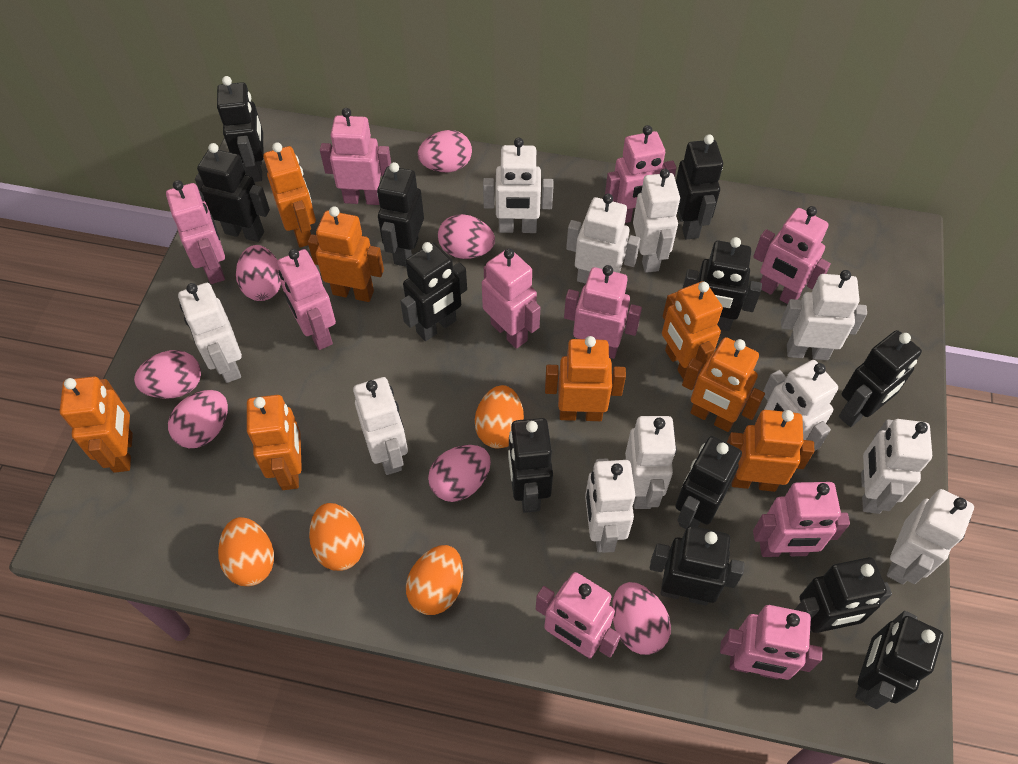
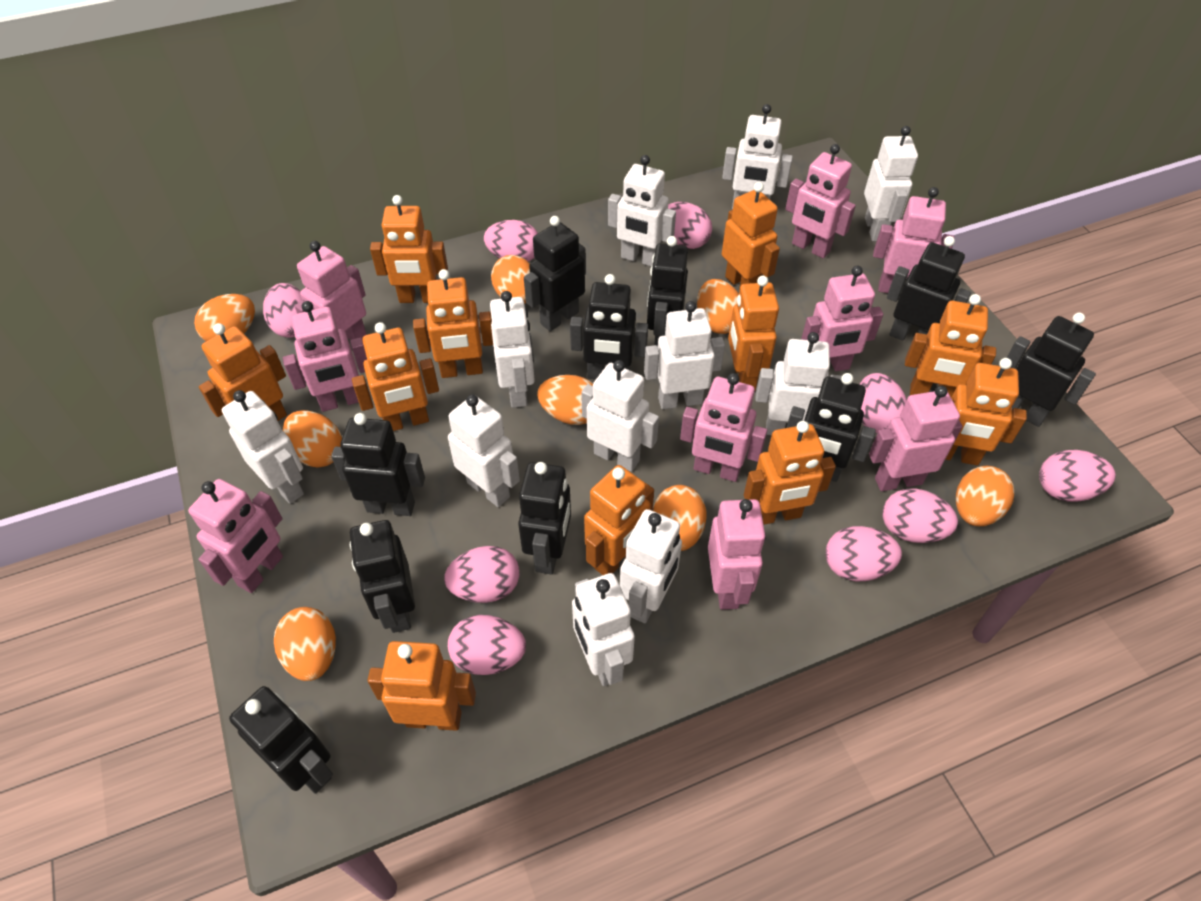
black robot: 12 -> 10
orange egg: 4 -> 8
orange robot: 8 -> 11
pink egg: 7 -> 9
pink robot: 10 -> 9

